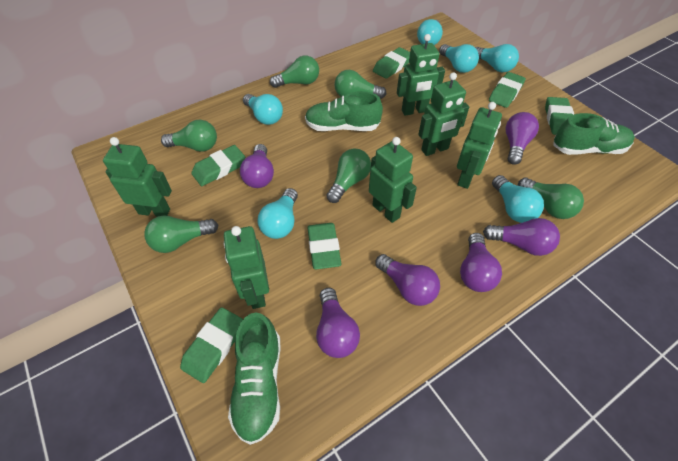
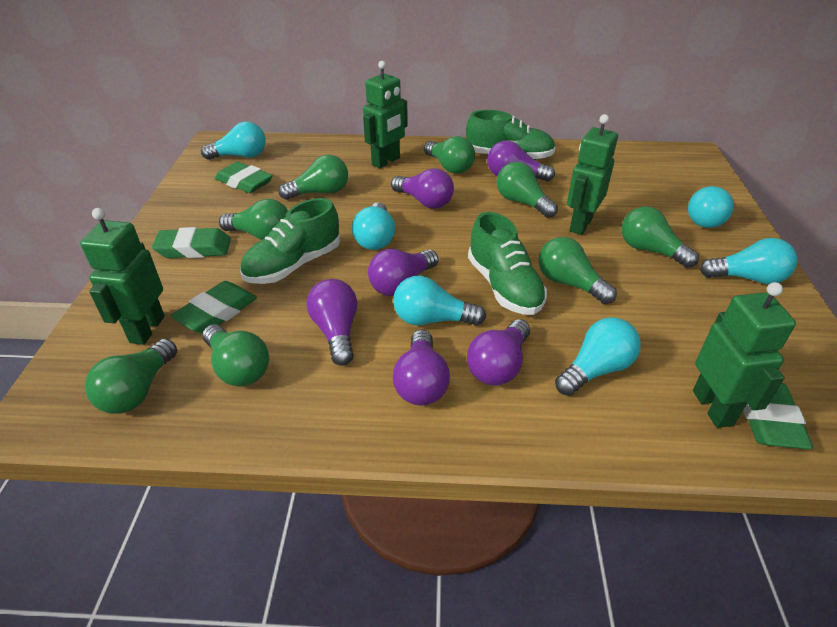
green eraser: 6 -> 4
green light bulb: 6 -> 8
green robot: 6 -> 4

